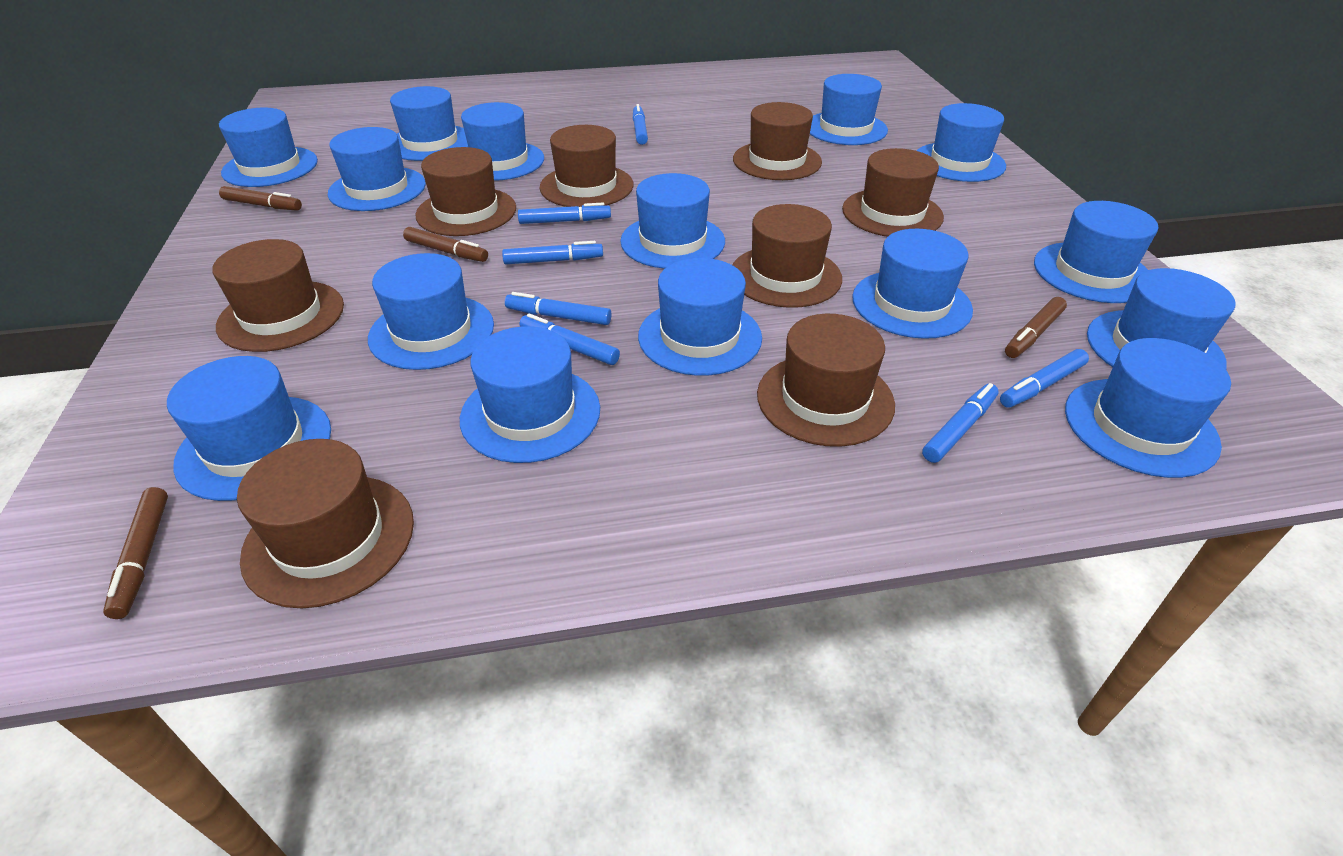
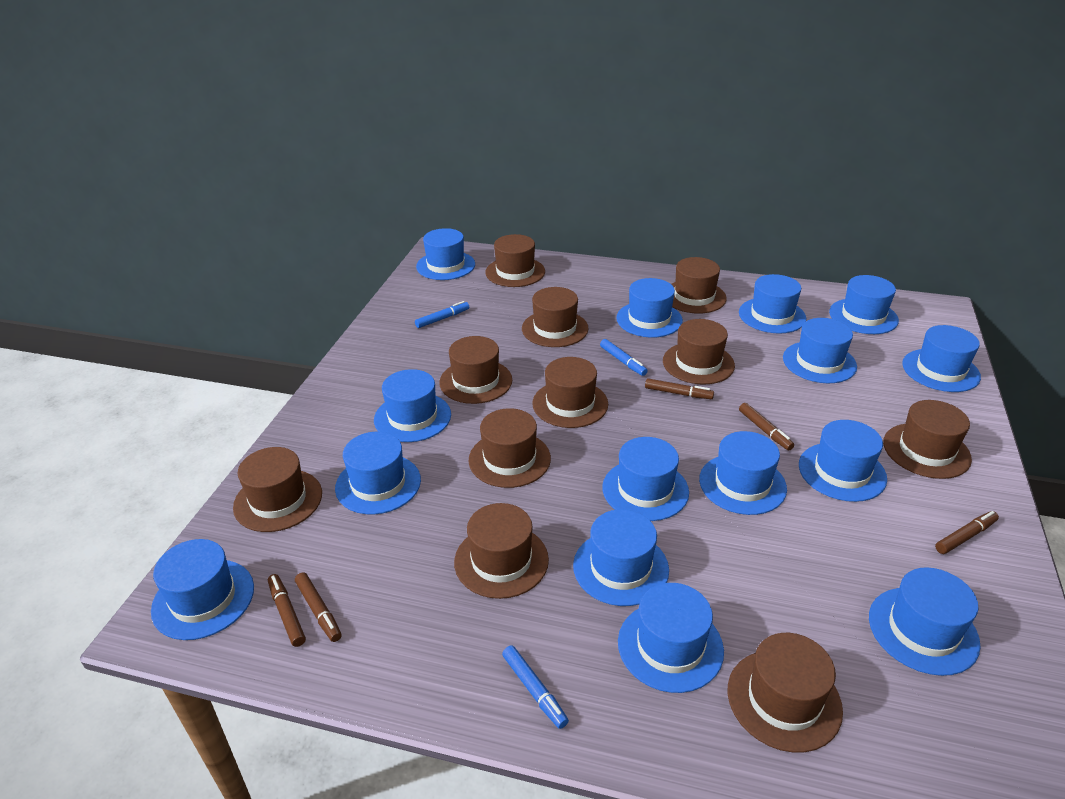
blue marker: 7 -> 3
brown hat: 8 -> 11
brown marker: 4 -> 5

